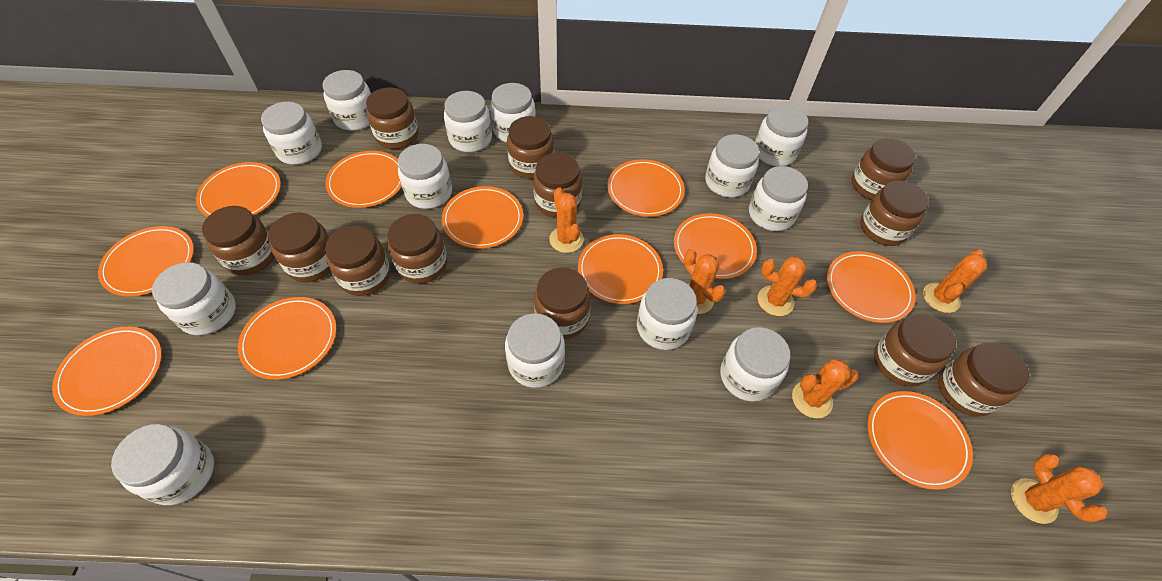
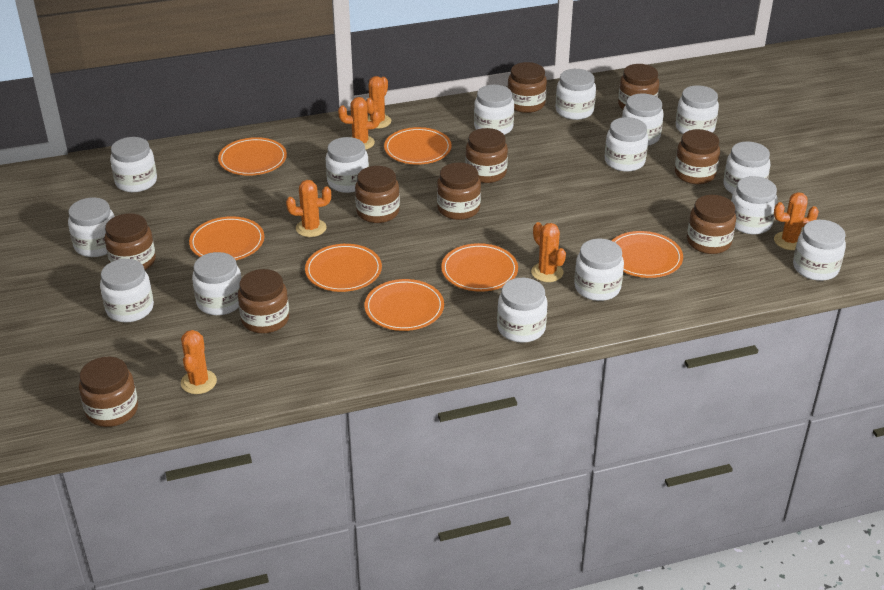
brown jar: 12 -> 10
orange plate: 11 -> 7
white jar: 13 -> 15

